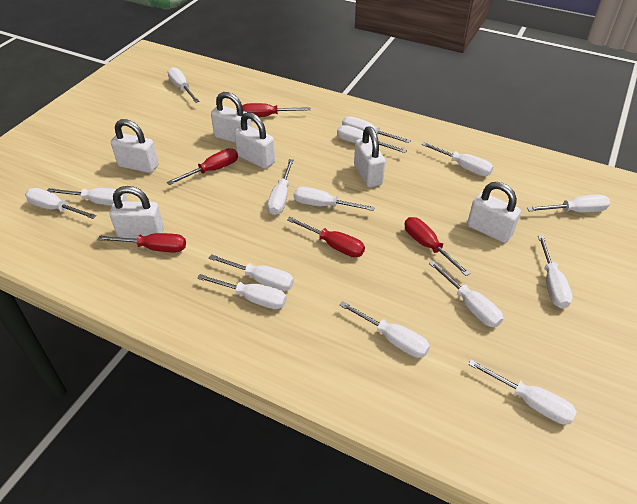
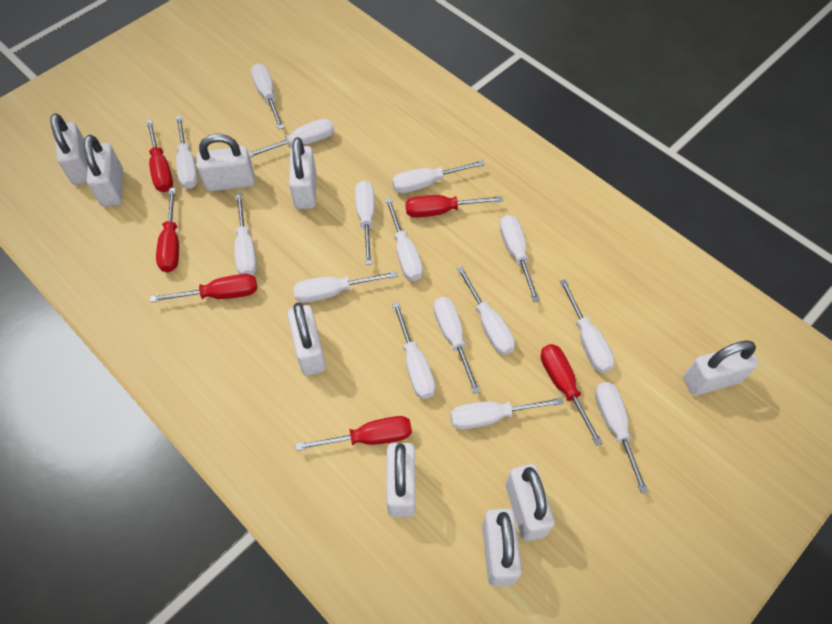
red screwdriver: 5 -> 6
white padlock: 6 -> 9

